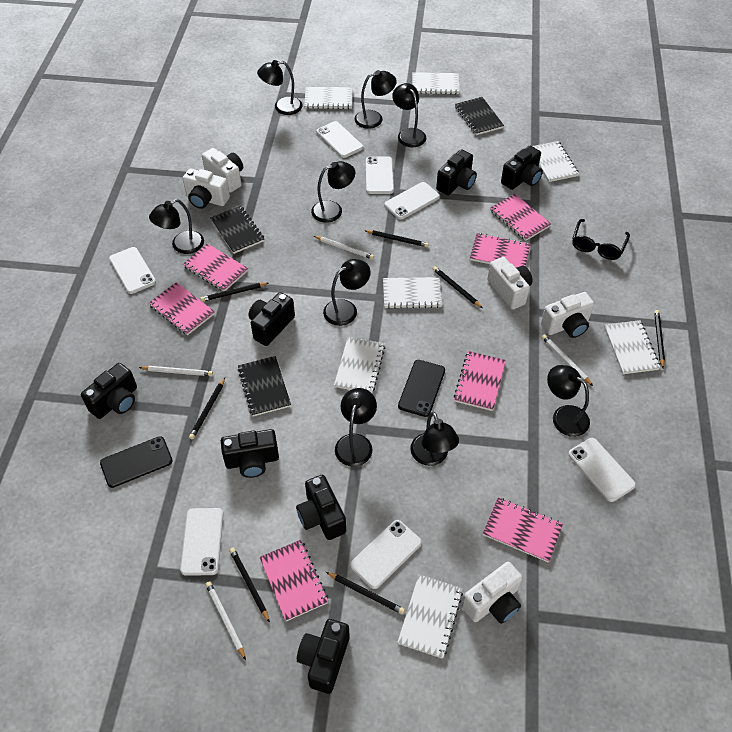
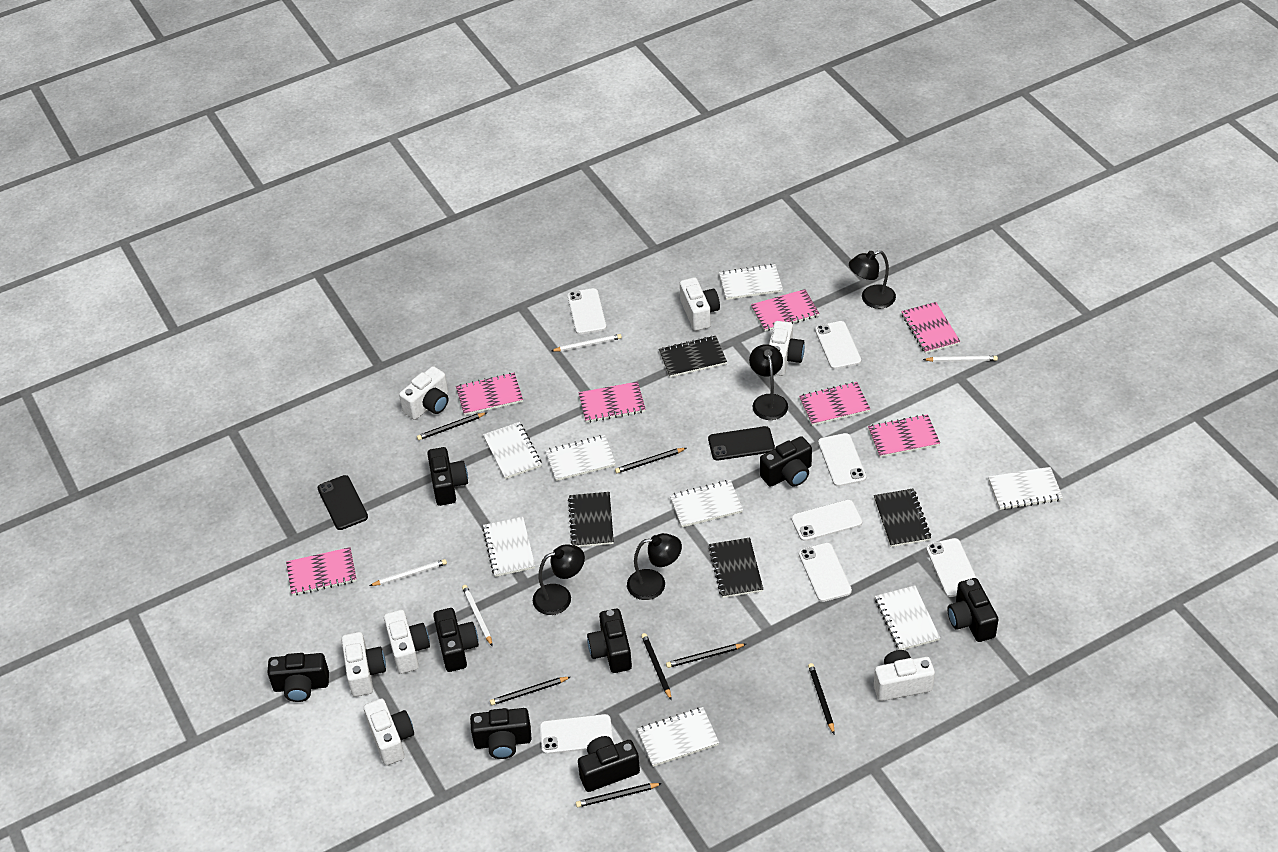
black camera: 7 -> 8
black glasses: 1 -> 0
black lamp: 9 -> 4
black notebook: 3 -> 4
white camera: 5 -> 7
white notebook: 7 -> 8

